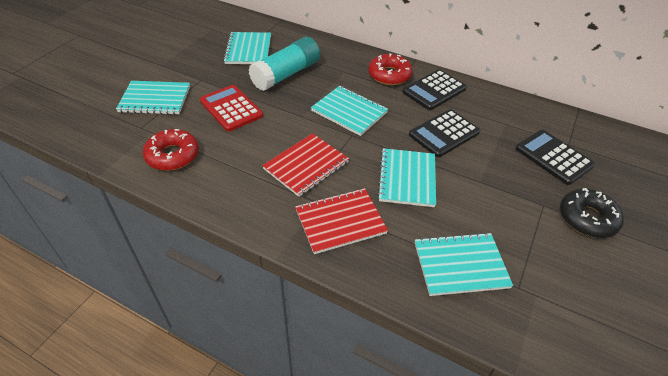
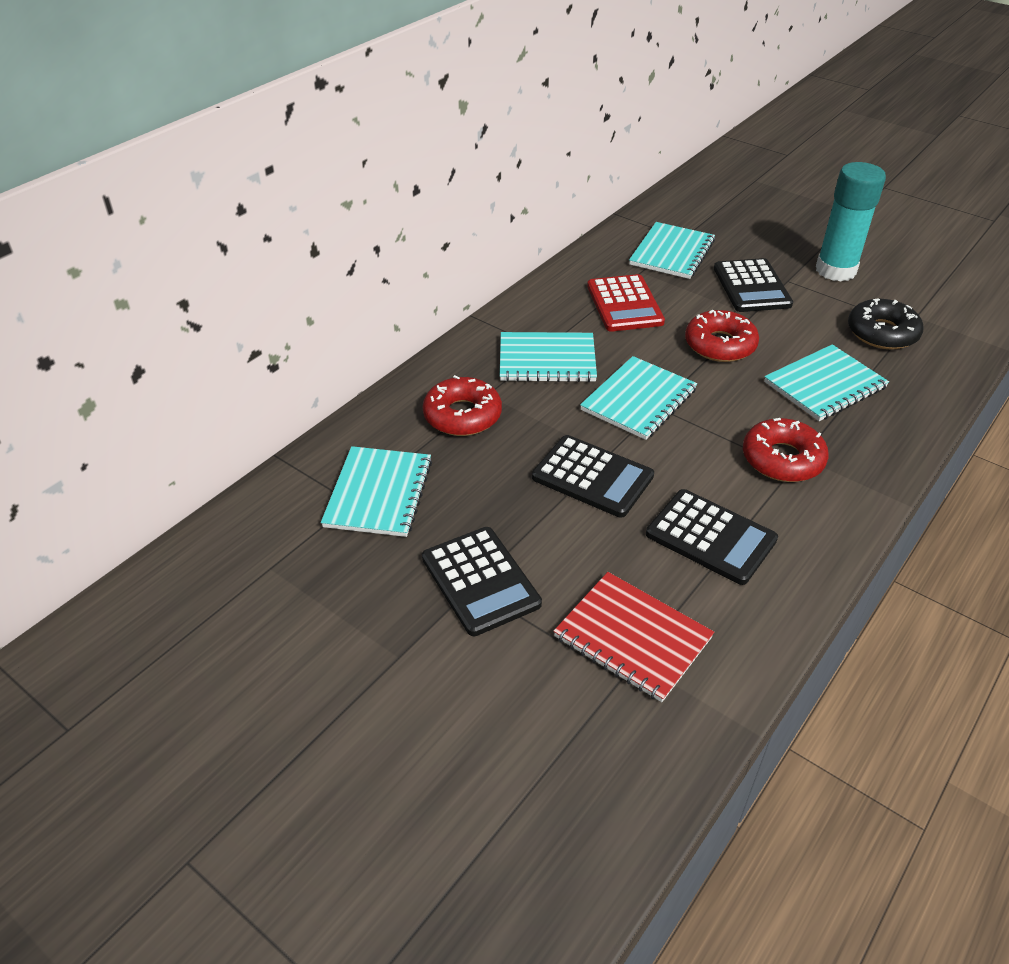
black calculator: 3 -> 4
red donut: 2 -> 3
red notebook: 2 -> 1

